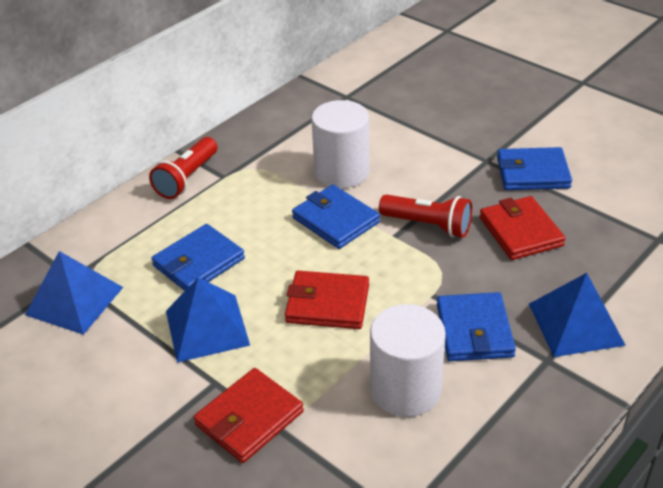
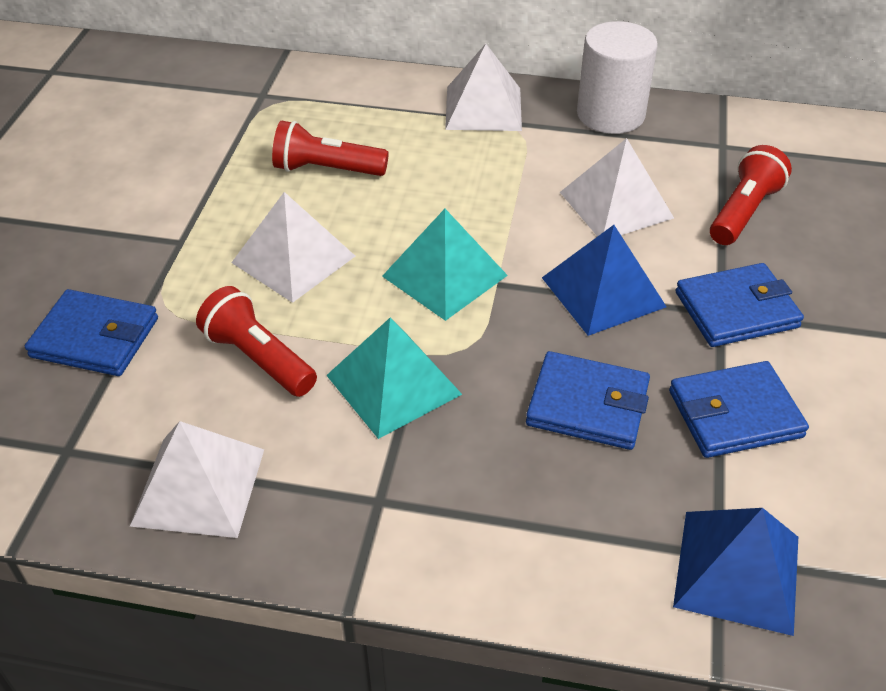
blue pyramid: 3 -> 2
red flashlight: 2 -> 3
red wallet: 3 -> 0
turquoise pyramid: 0 -> 2
white cylinder: 2 -> 1
white pyramid: 0 -> 4

